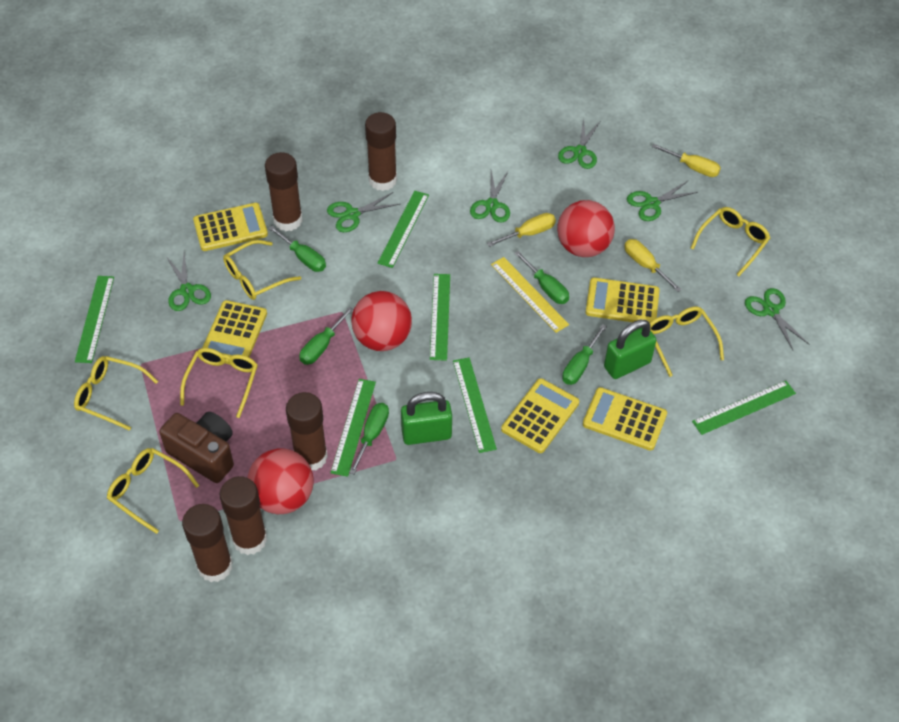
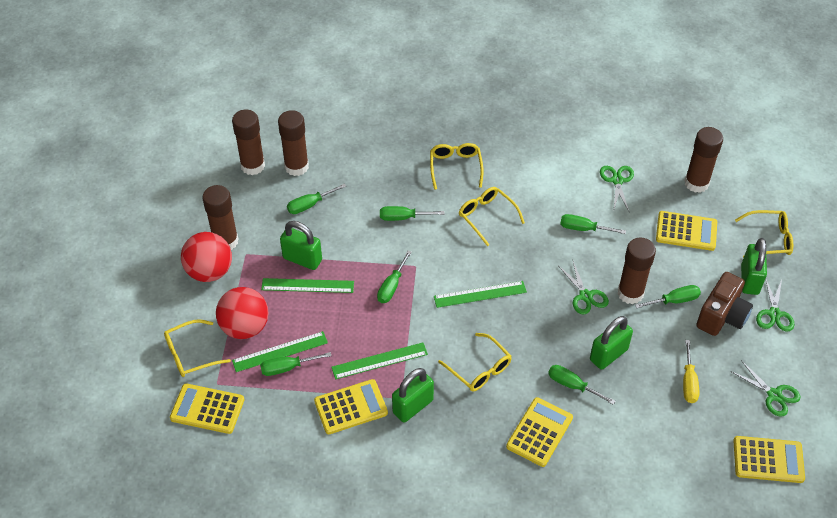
green padlock: 2 -> 4
green ruler: 6 -> 4
green scissors: 6 -> 4
green screwdriver: 5 -> 7
red ball: 3 -> 2
yellow glasses: 6 -> 5
yellow ruler: 1 -> 0
yellow screwdriver: 3 -> 1

